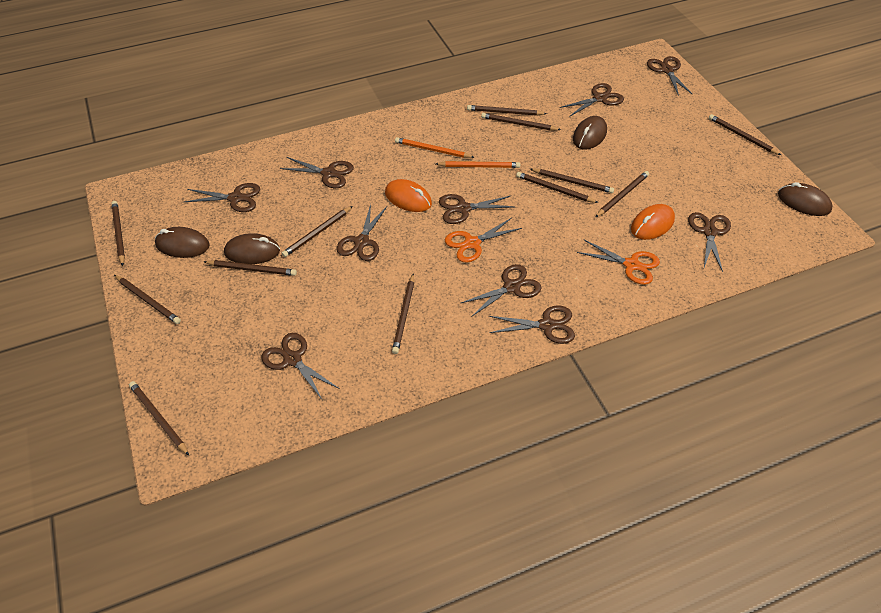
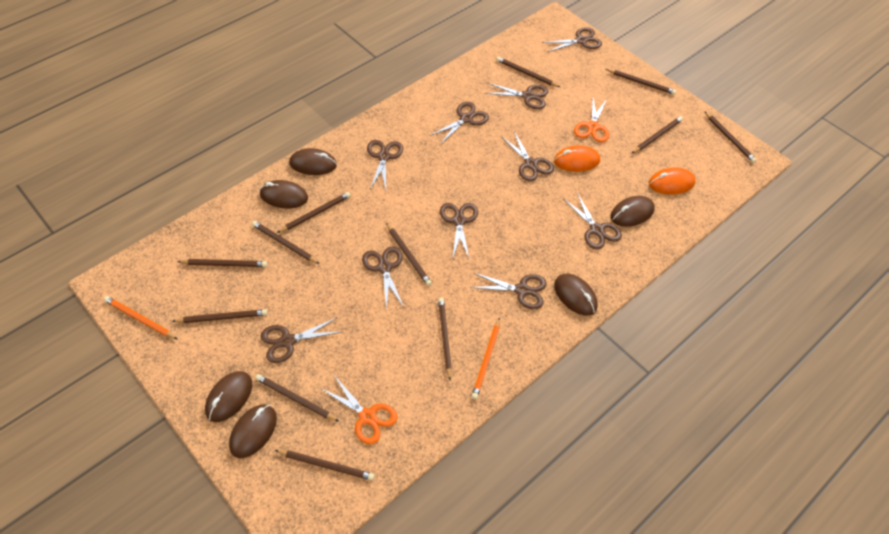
brown mouse: 4 -> 6

